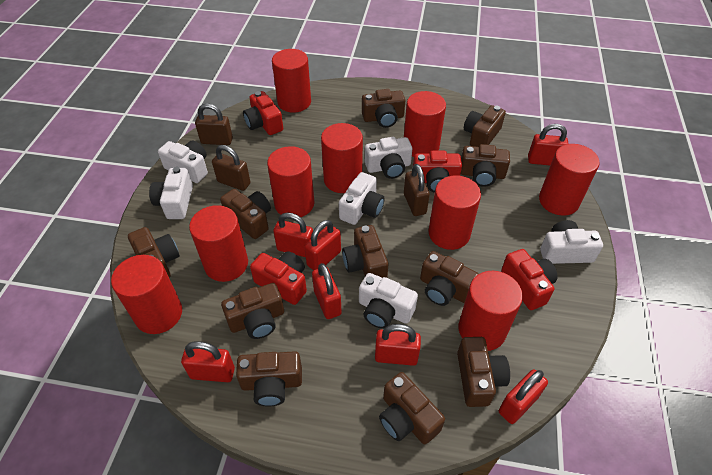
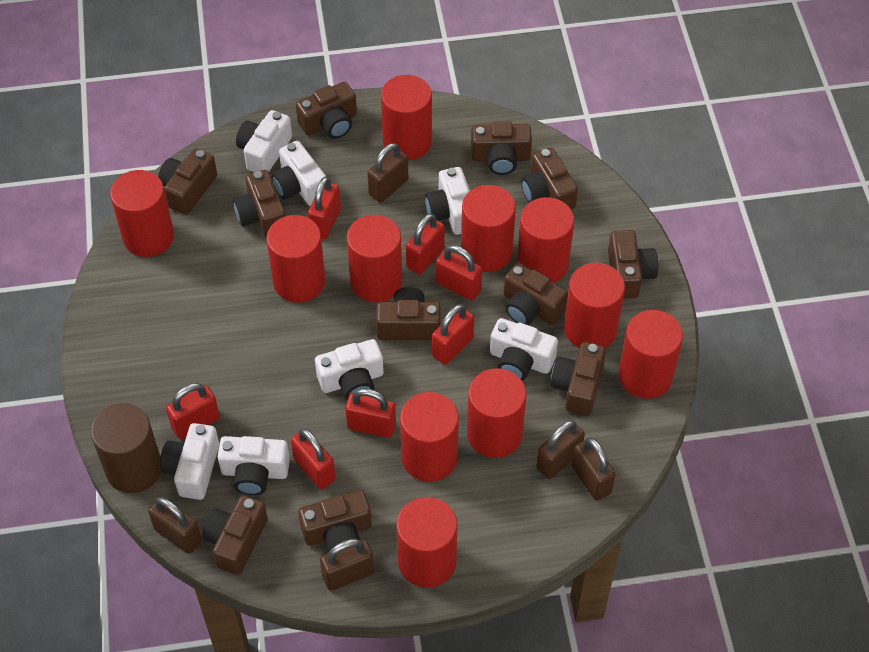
brown cylinder: 0 -> 1
brown padlock: 3 -> 5
red camera: 4 -> 0
red cylinder: 9 -> 11
white camera: 6 -> 7

